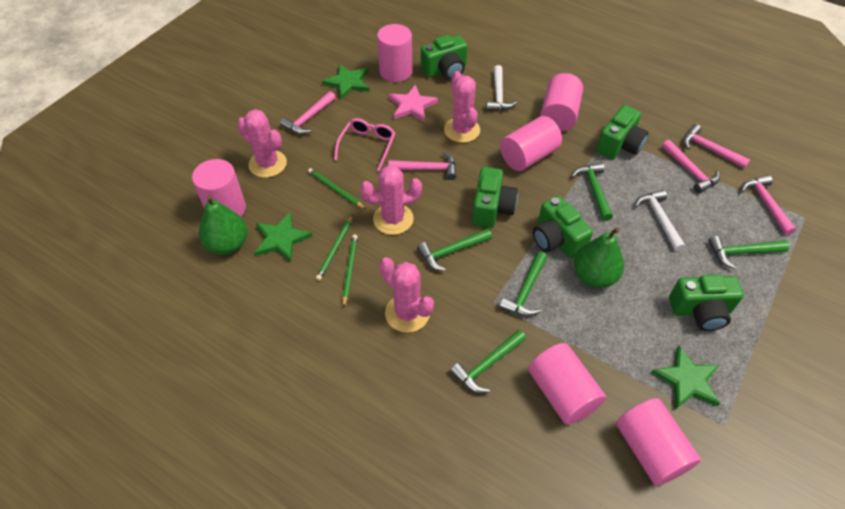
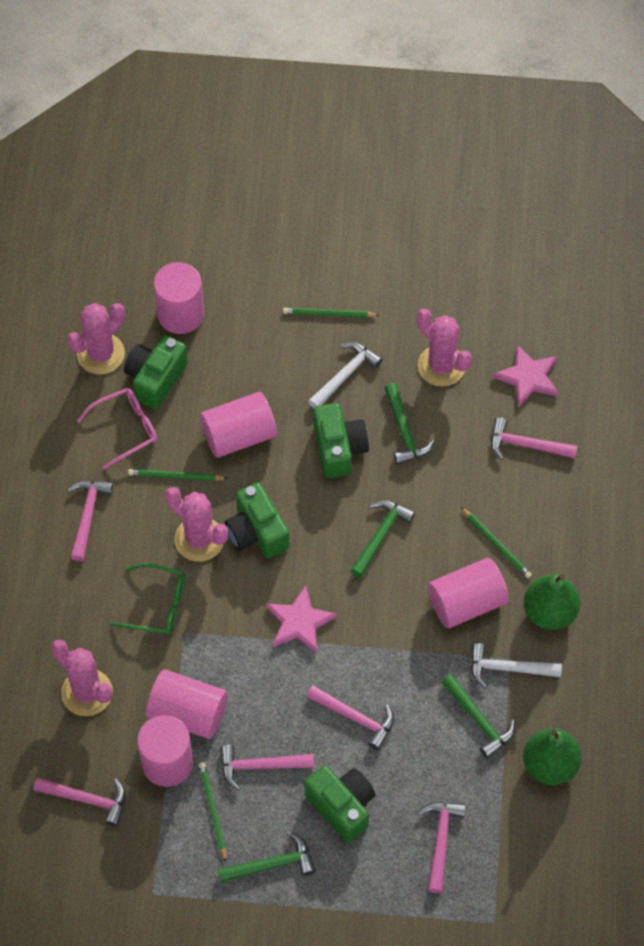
green camera: 5 -> 4
green glasses: 0 -> 1
green hammer: 5 -> 4
green pencil: 3 -> 4
green star: 3 -> 0
pink cylinder: 6 -> 5
pink hammer: 5 -> 6
pink star: 1 -> 2

